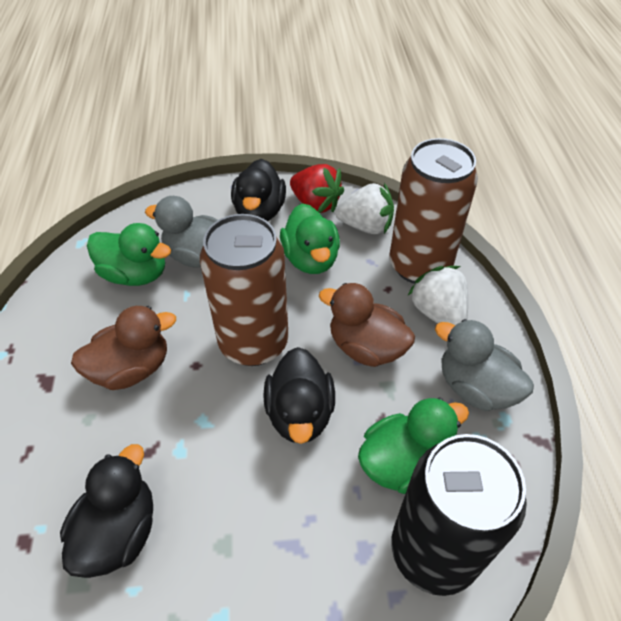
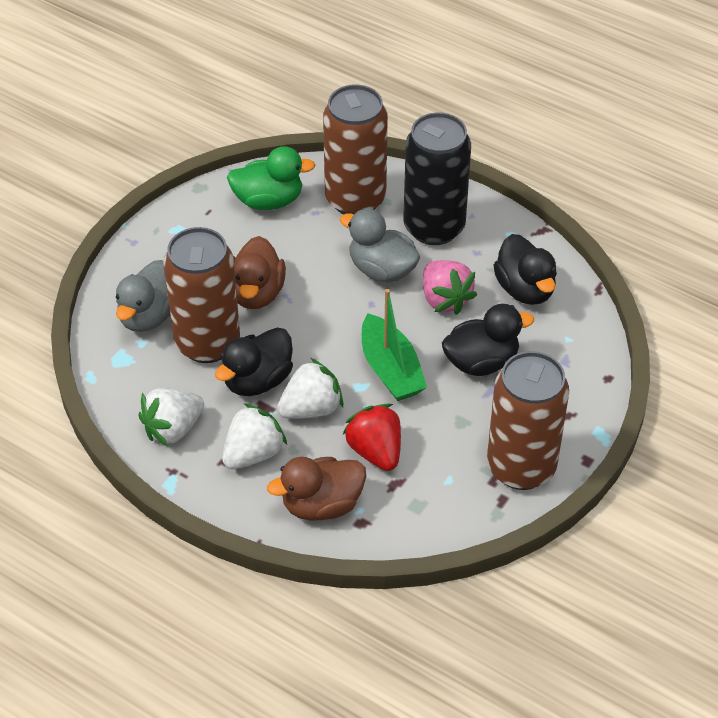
brown can: 2 -> 3
green boat: 0 -> 1
green duck: 3 -> 1
pink strawberry: 0 -> 1
white strawberry: 2 -> 3

